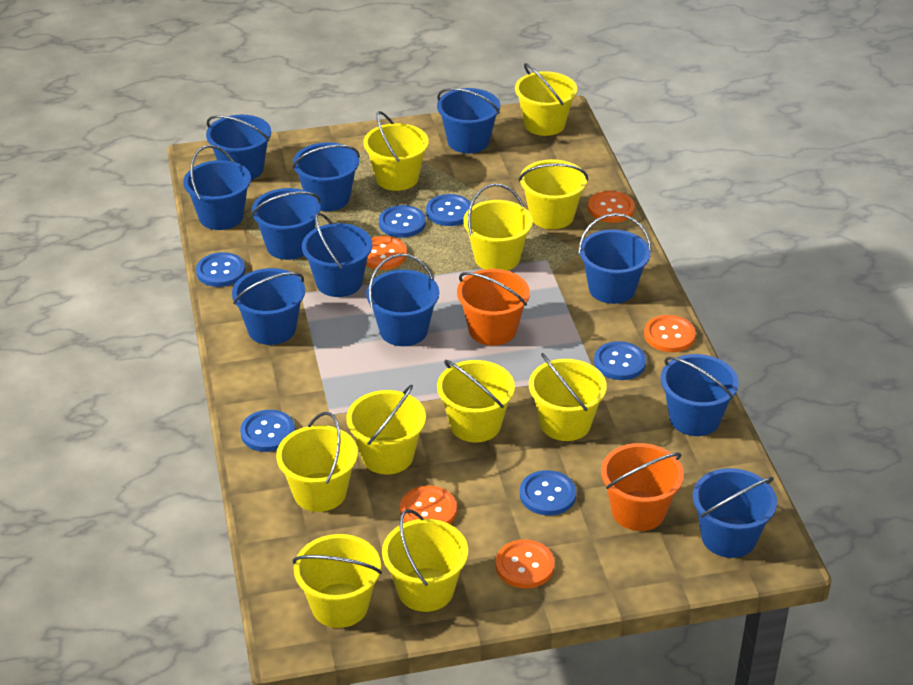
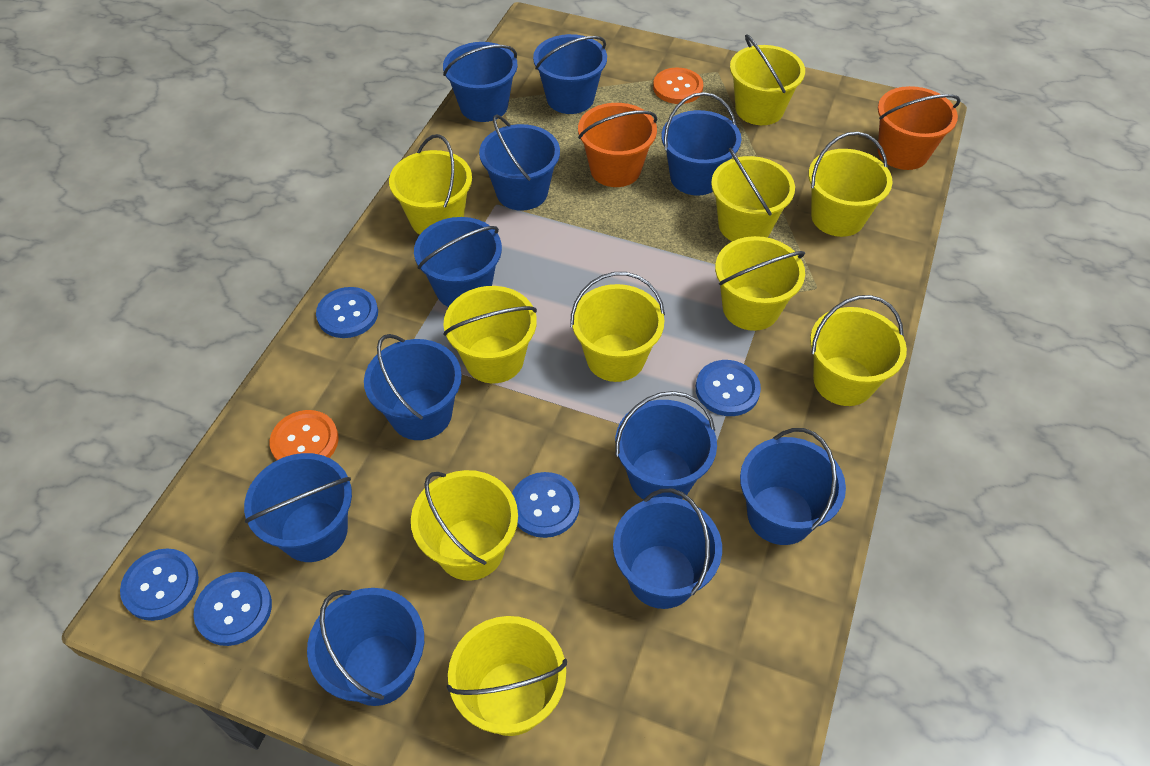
blue button: 6 -> 5
orange button: 5 -> 2

